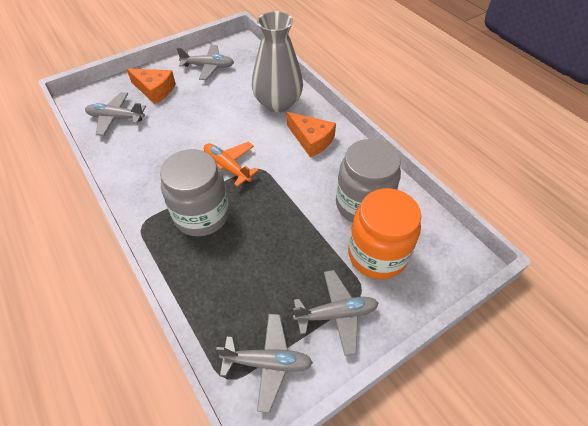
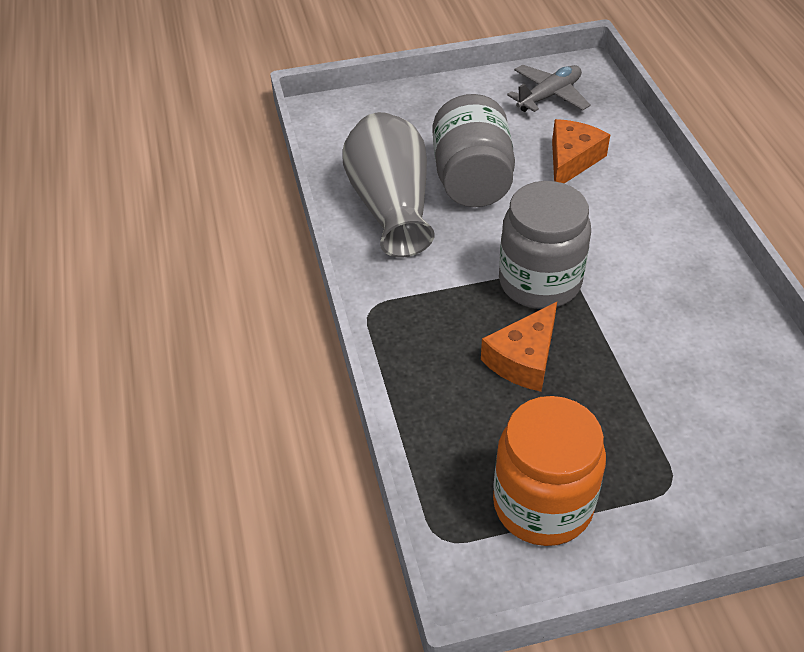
grey plane: 4 -> 1
orange plane: 1 -> 0

